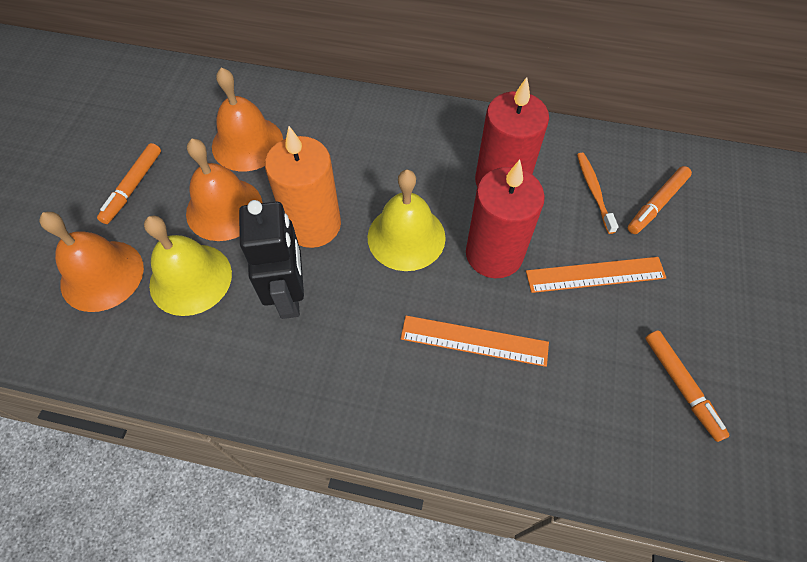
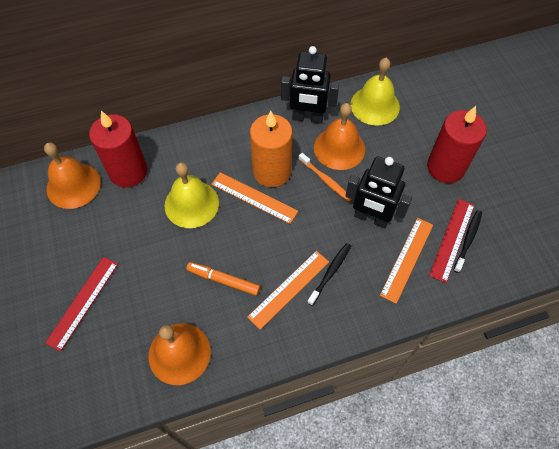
black robot: 1 -> 2
black toothbrush: 0 -> 2
orange marker: 3 -> 1
orange ruler: 2 -> 3
red ruler: 0 -> 2

